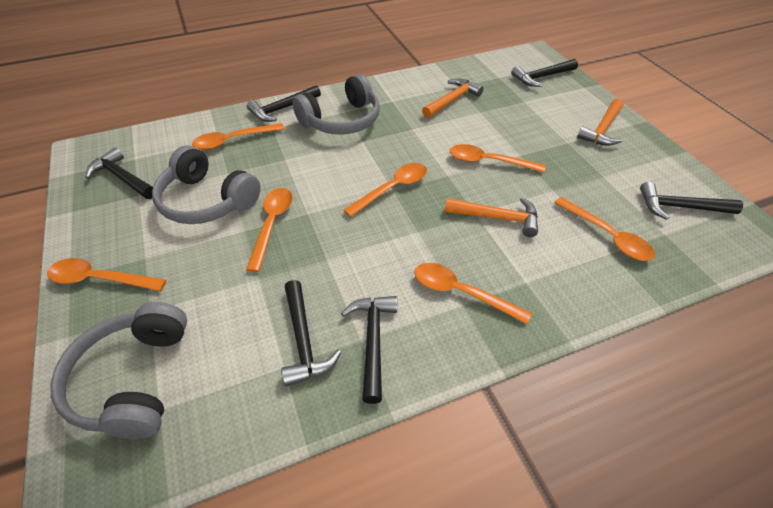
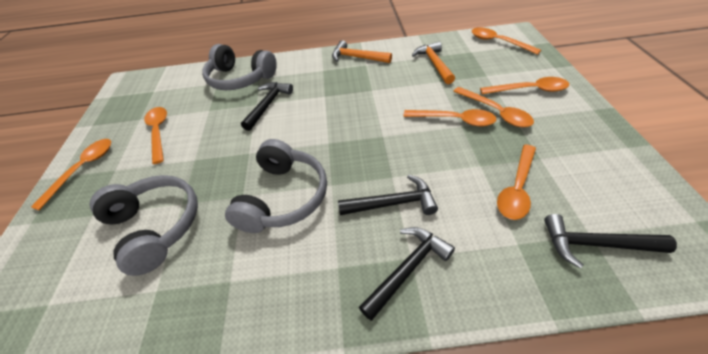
black hammer: 6 -> 4
orange hammer: 3 -> 2

